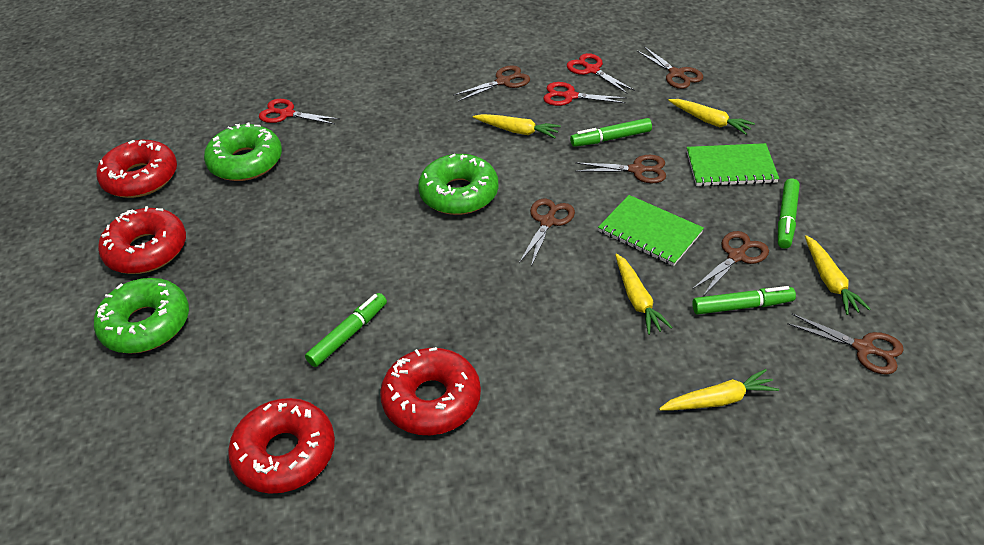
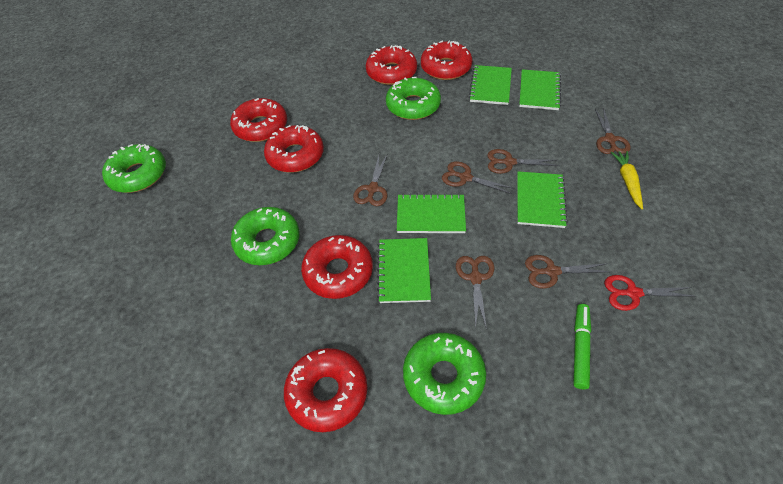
green donut: 3 -> 4
green marker: 4 -> 1
green notebook: 2 -> 5
red donut: 4 -> 6
red scissors: 3 -> 1
yellow carrot: 5 -> 1

